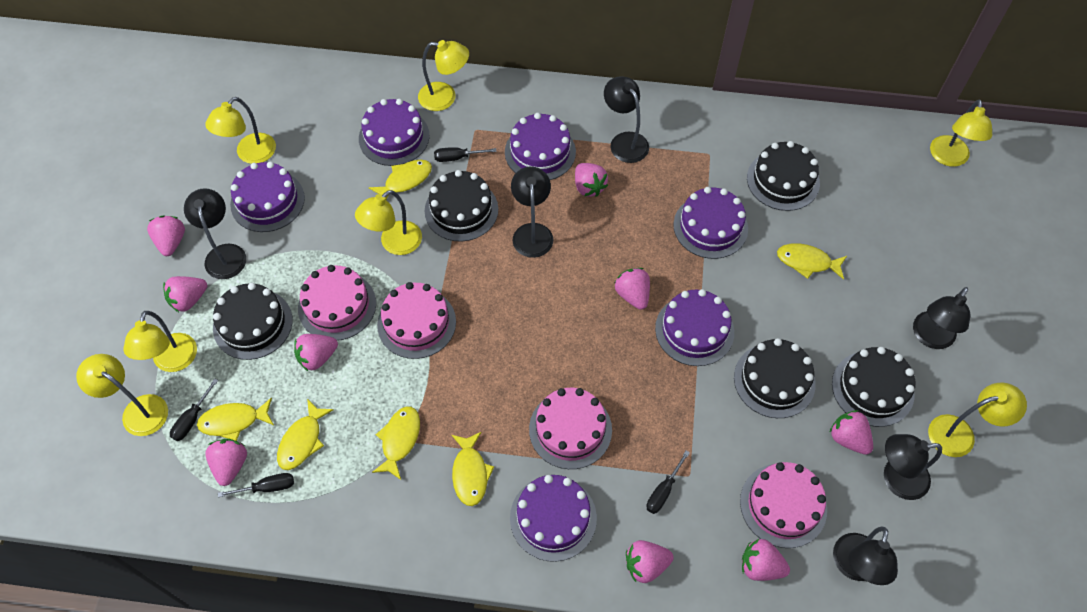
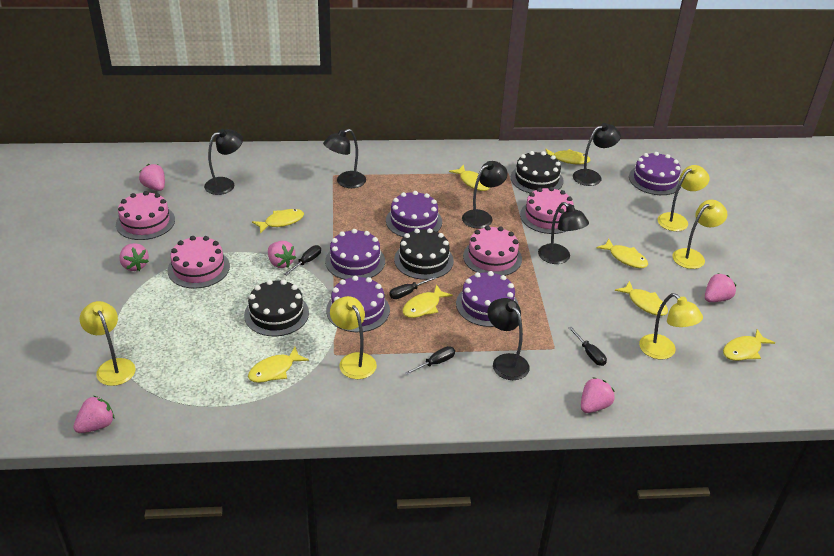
black cake: 5 -> 3
pink strawberry: 9 -> 6
purple cake: 6 -> 5
yellow fish: 6 -> 8
yellow lamp: 7 -> 5

